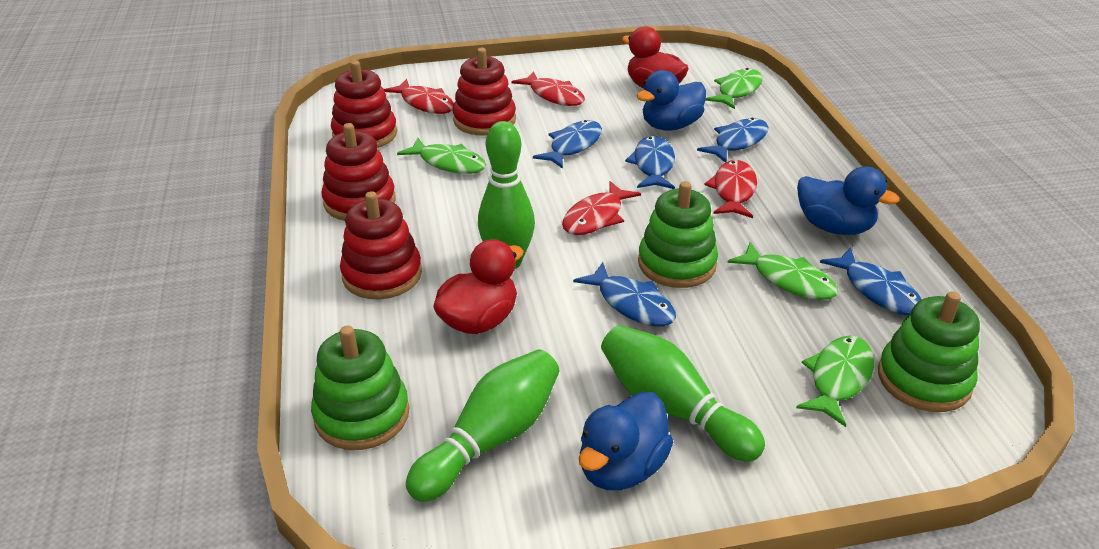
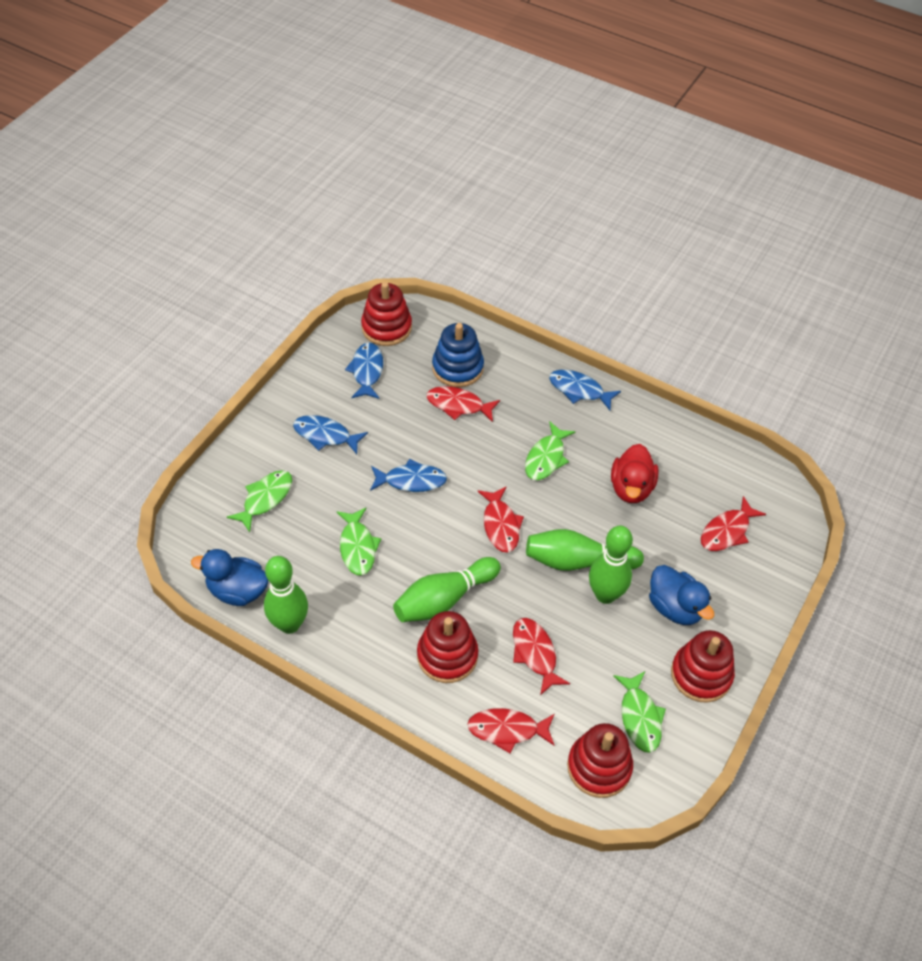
blue duck: 3 -> 2
blue fish: 5 -> 4
blue stacking toy: 0 -> 1
green bowling pin: 3 -> 4
green stacking toy: 3 -> 0
red duck: 2 -> 1
red fish: 4 -> 5

